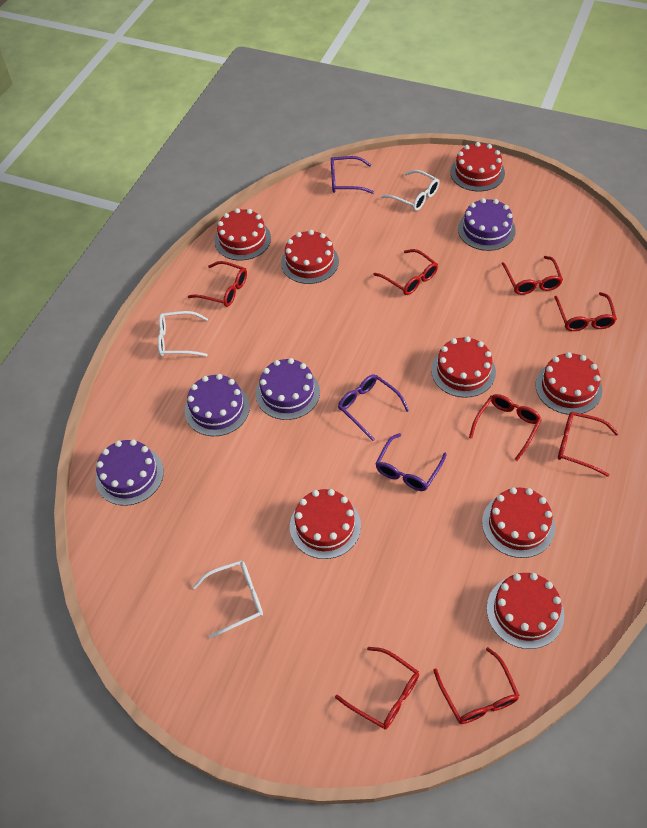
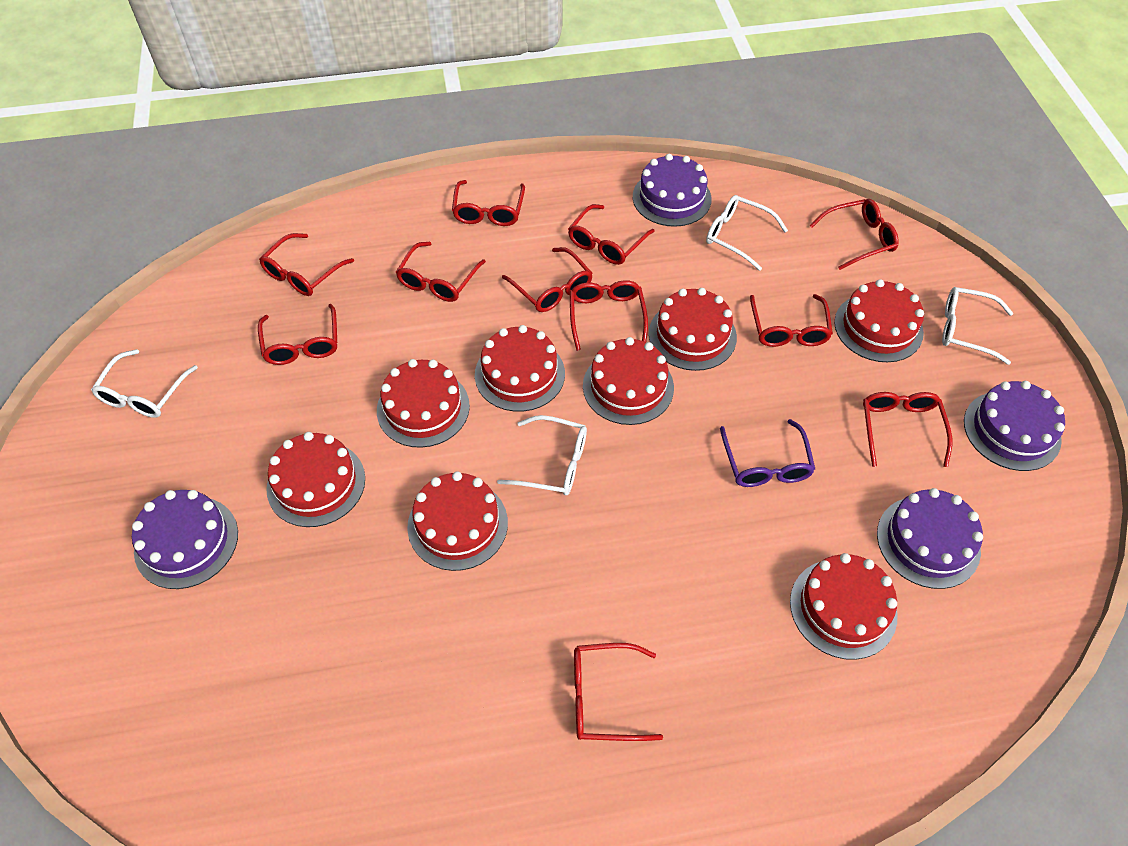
purple glasses: 3 -> 1
red glasses: 8 -> 11
white glasses: 3 -> 4

